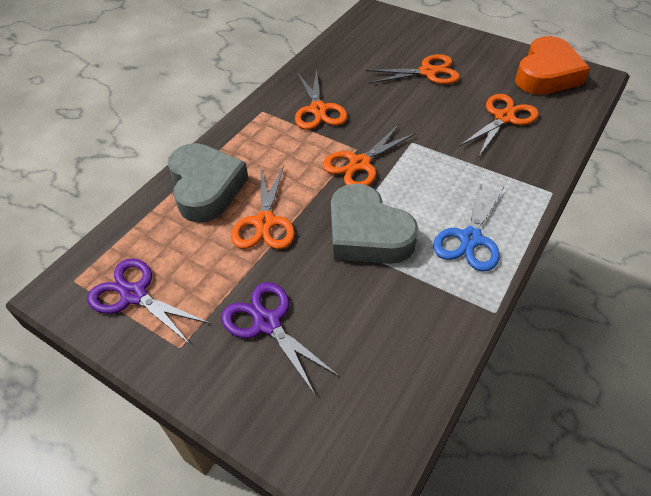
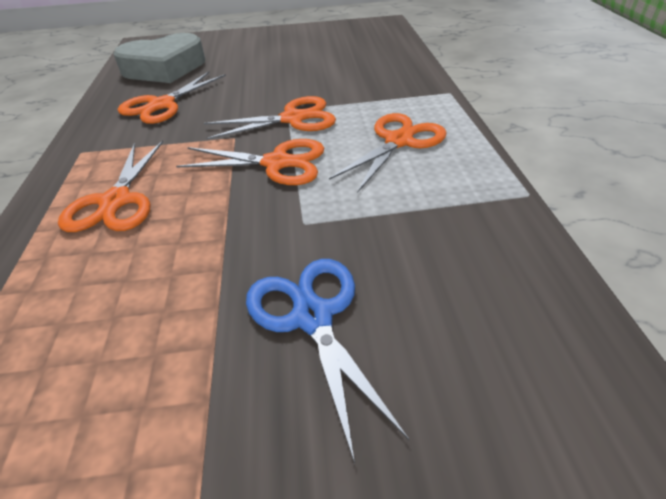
grey heart: 2 -> 1
orange heart: 1 -> 0
purple scissors: 2 -> 0

